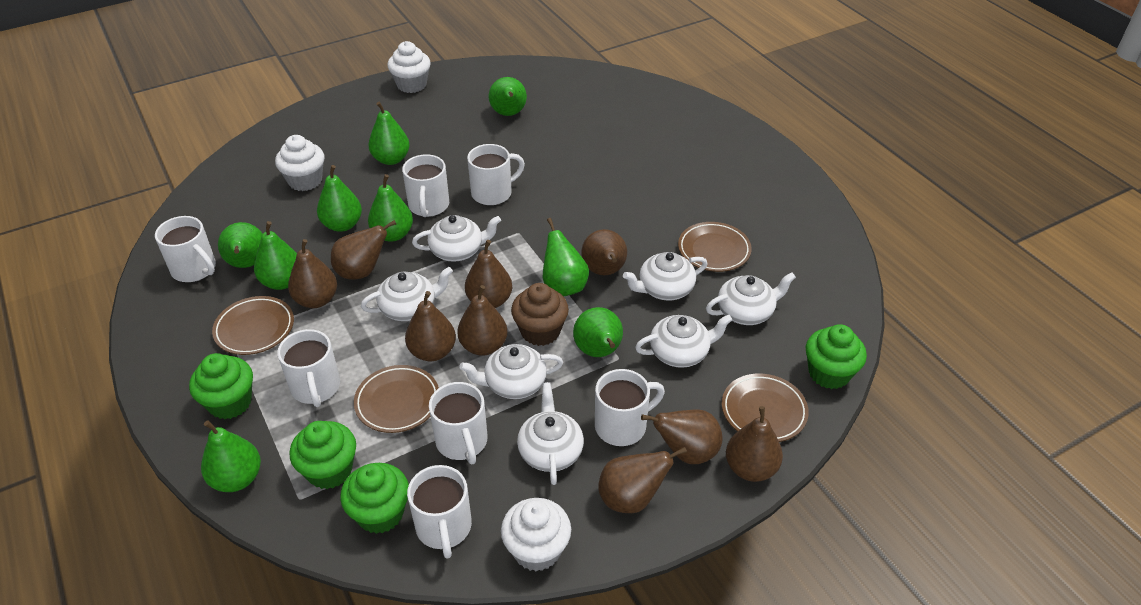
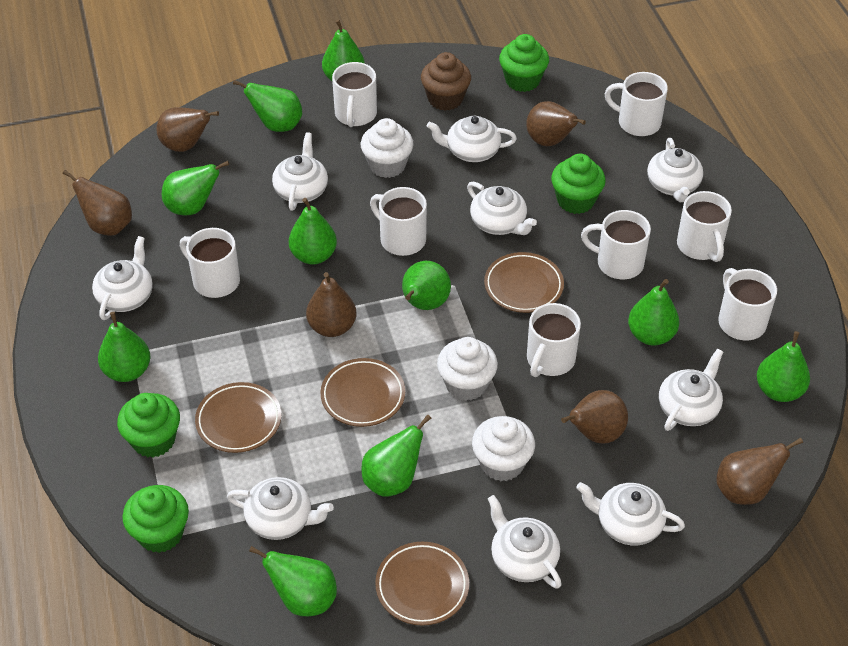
brown pear: 9 -> 6
green pear: 9 -> 10
white mug: 7 -> 8
white teapot: 7 -> 9

